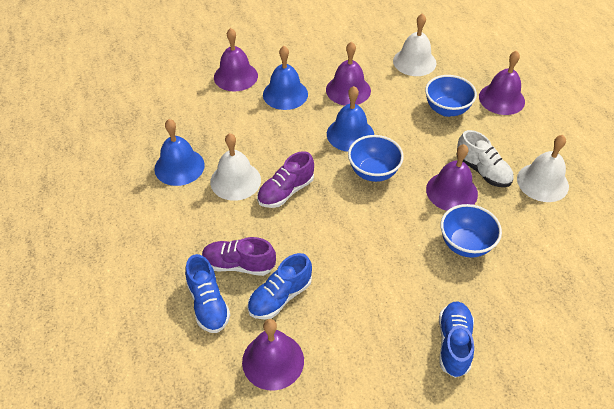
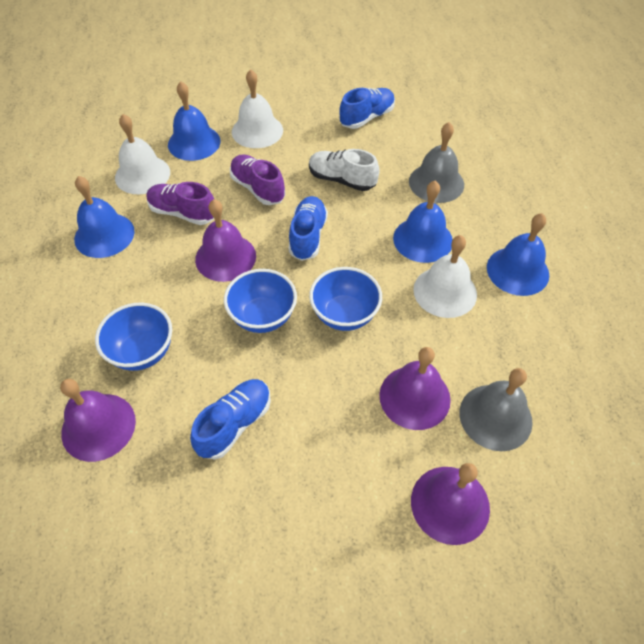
blue bell: 3 -> 4
grey bell: 0 -> 2
purple bell: 5 -> 4

